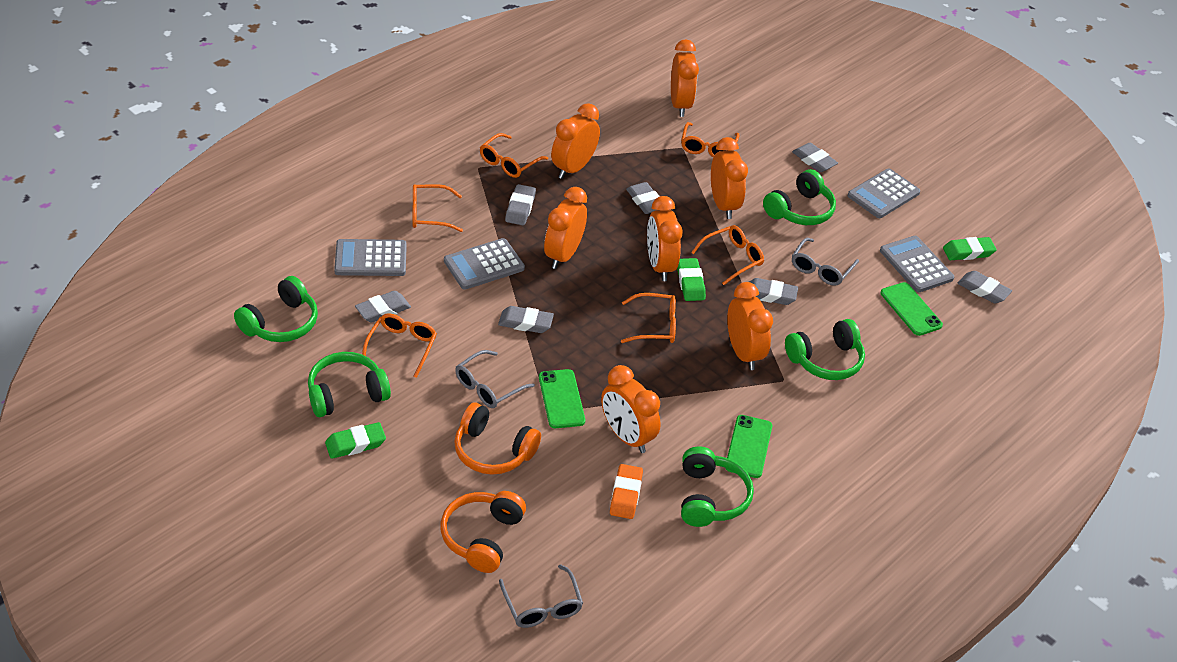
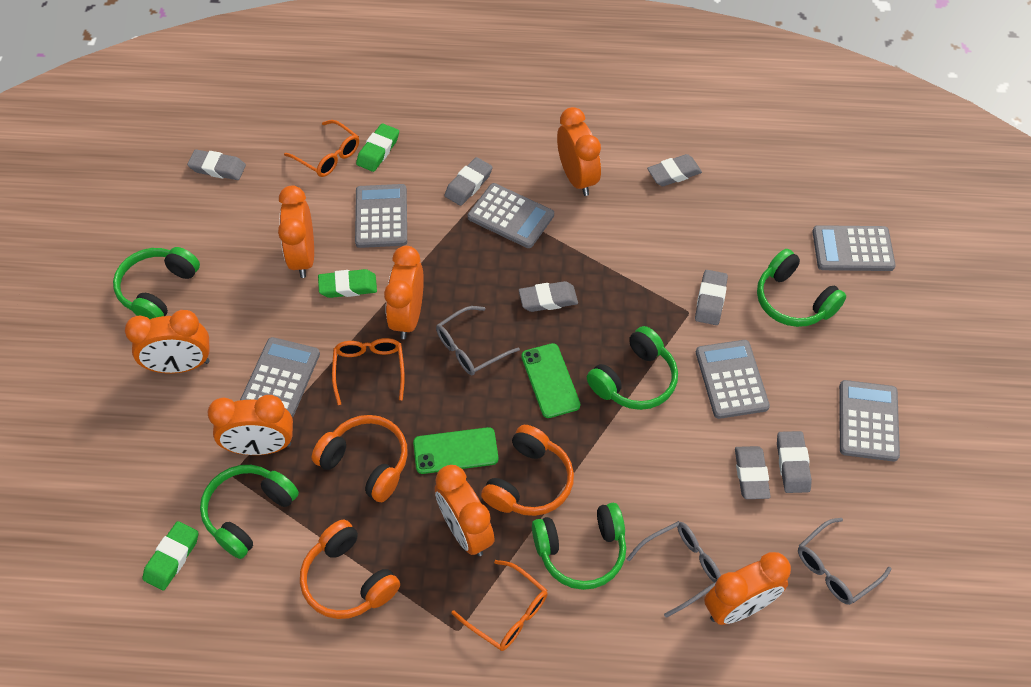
green phone: 3 -> 2
grey calculator: 4 -> 6
orange eraser: 1 -> 0
orange glasses: 6 -> 3
orange headphones: 2 -> 3

